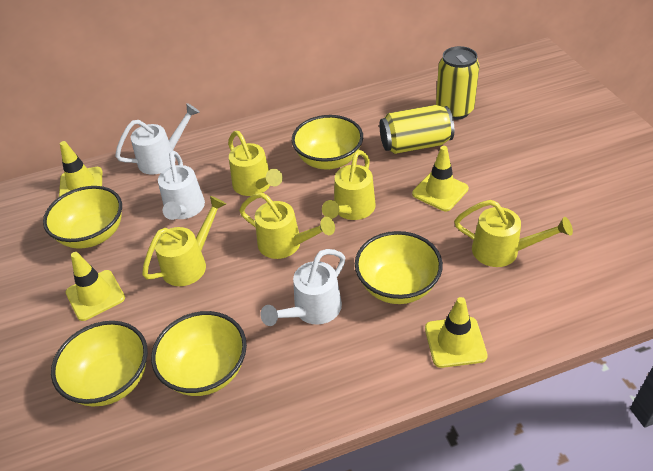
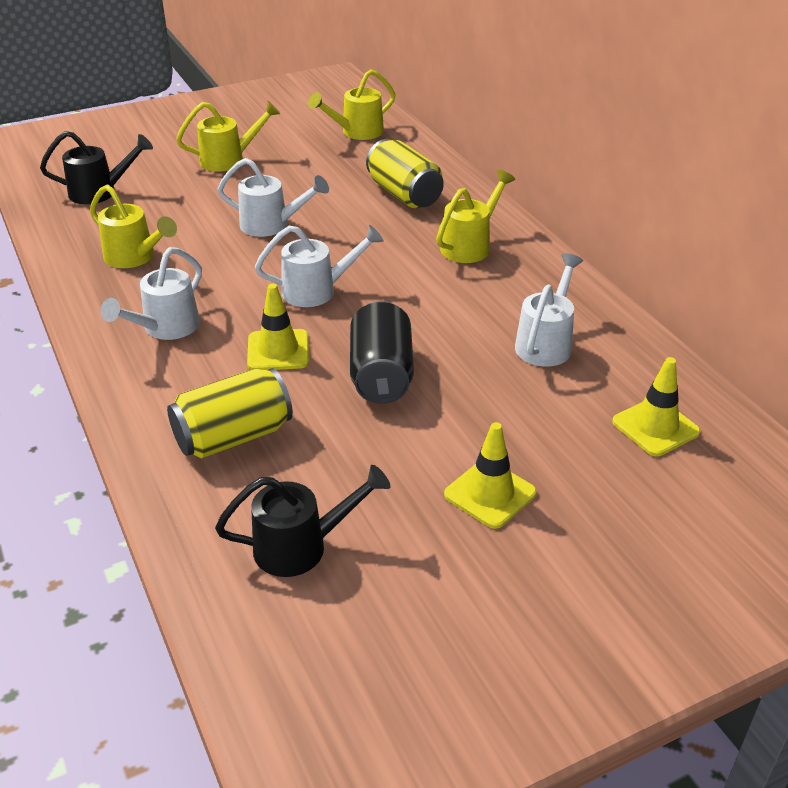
black can: 0 -> 1
black watering can: 0 -> 2
white watering can: 3 -> 4
yellow bowl: 5 -> 0
yellow traffic cone: 4 -> 3
yellow watering can: 5 -> 4

